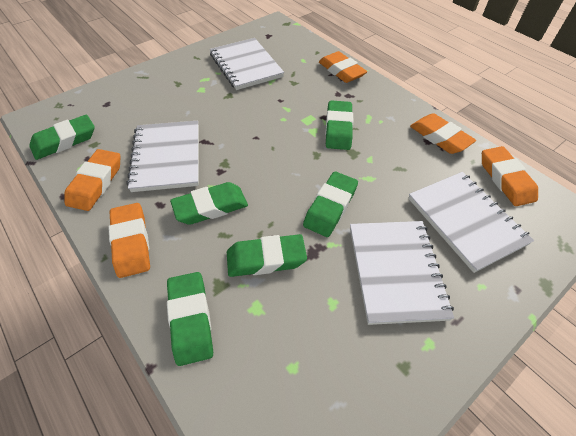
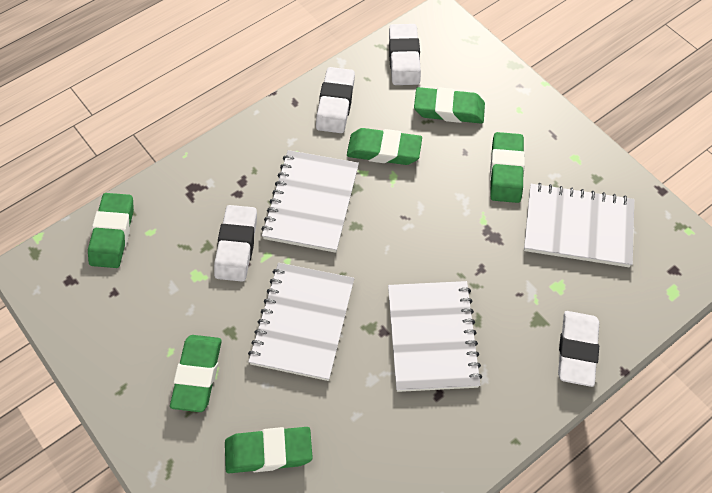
orange eraser: 5 -> 0
white eraser: 0 -> 4

